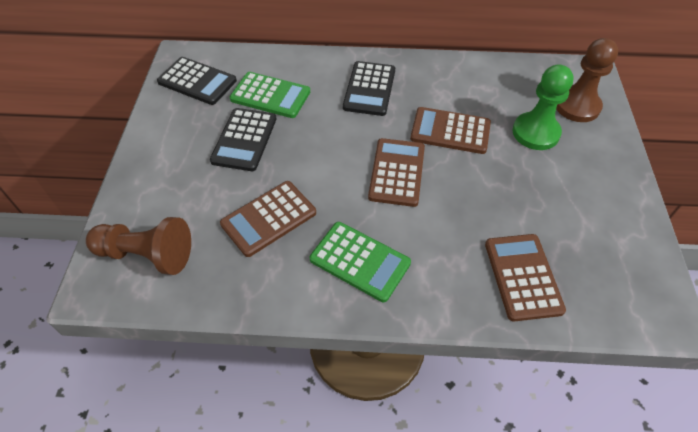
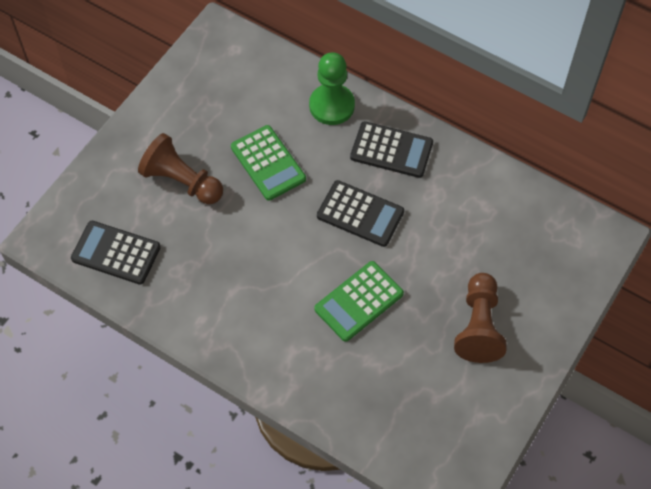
brown calculator: 4 -> 0

